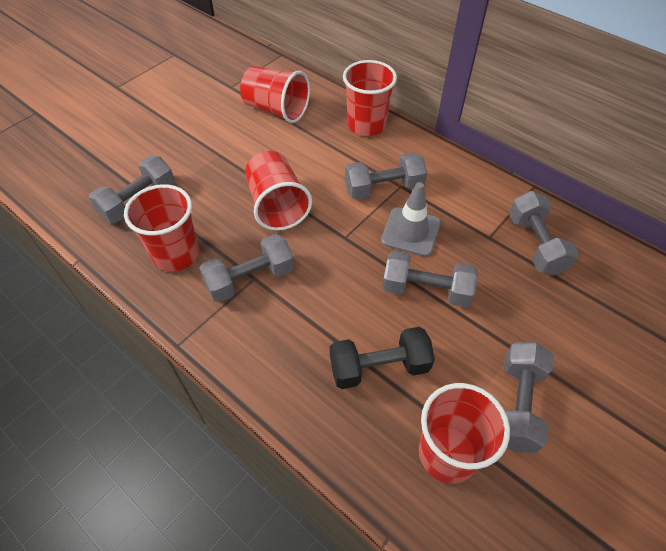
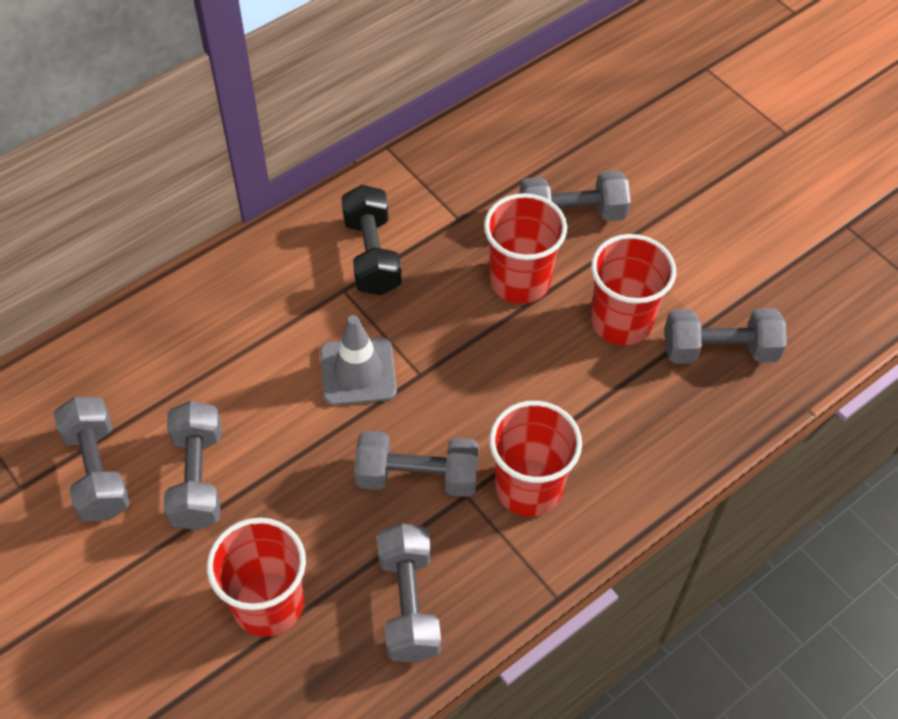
red cup: 5 -> 4

